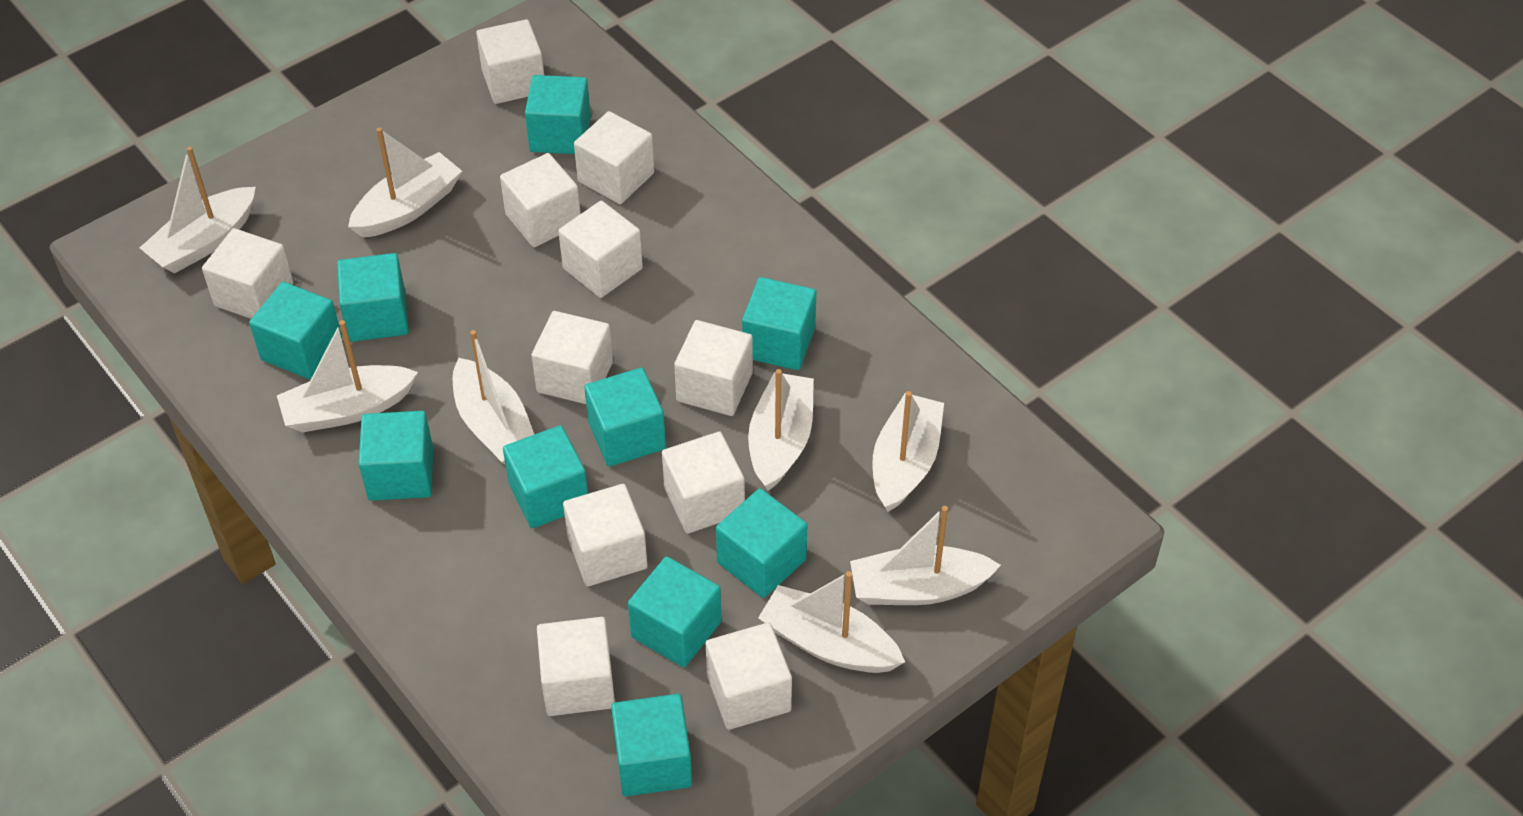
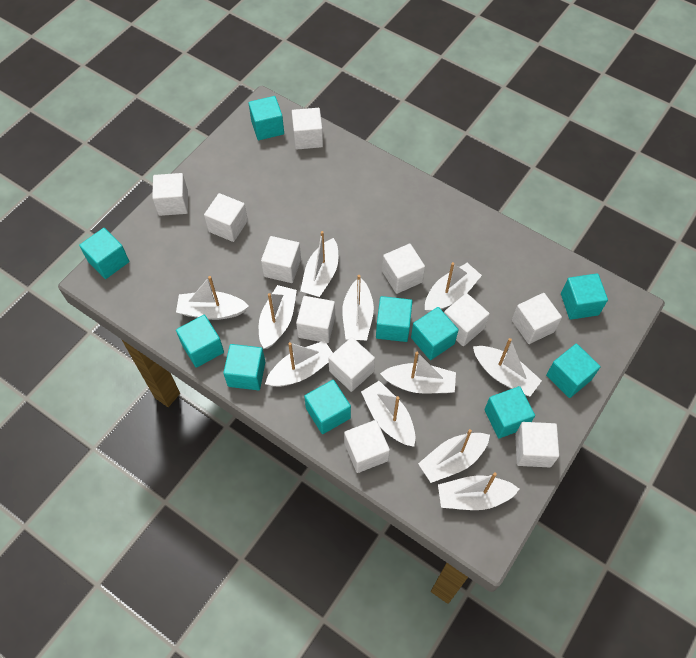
white boat: 8 -> 11

